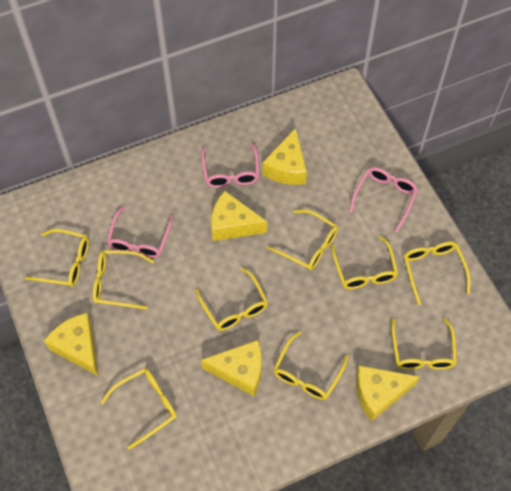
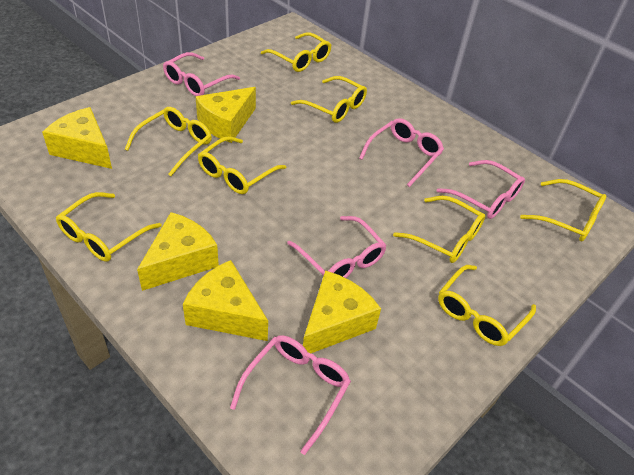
pink glasses: 3 -> 5
yellow glasses: 9 -> 8

